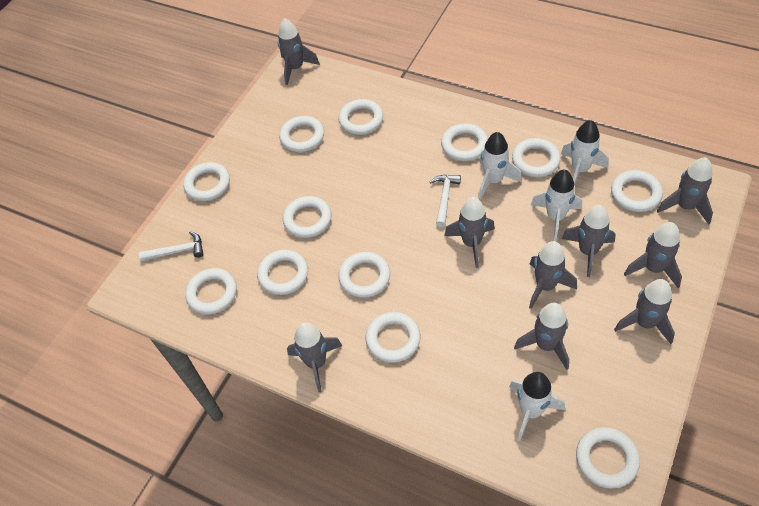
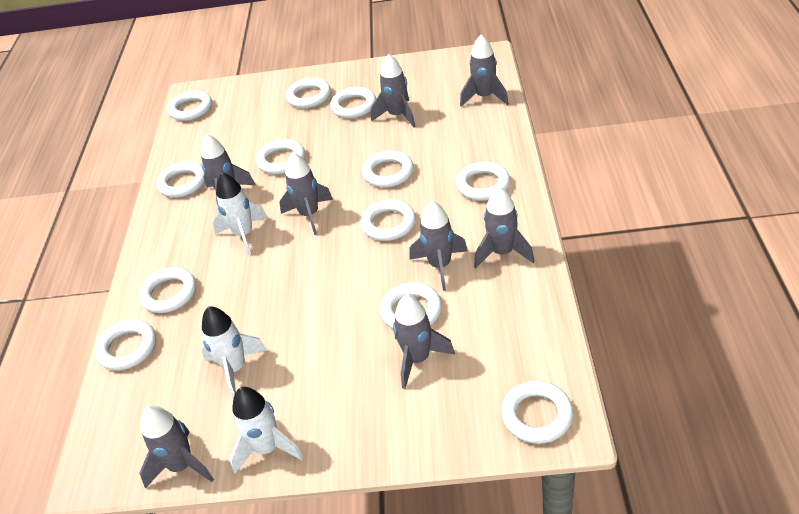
grey rocket: 9 -> 8
white hammer: 2 -> 0
white rocket: 4 -> 3

